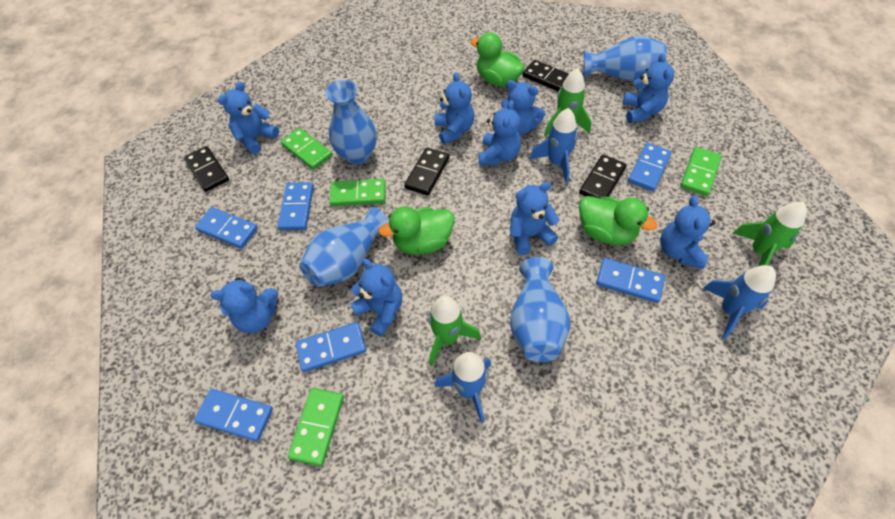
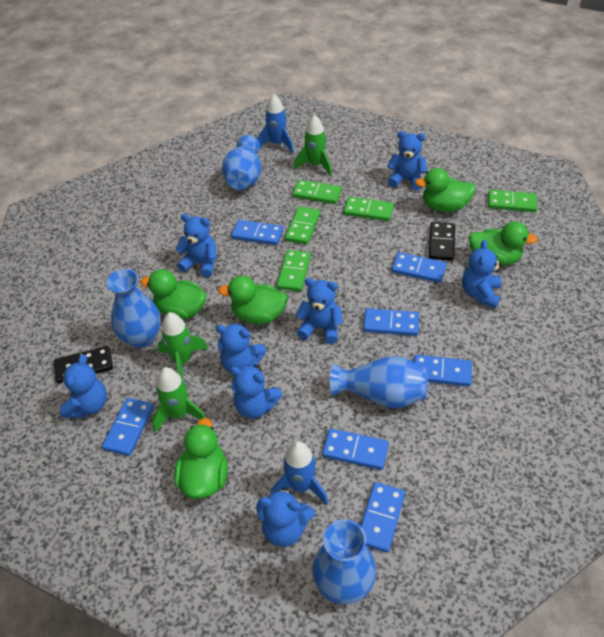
black domino: 4 -> 2
blue domino: 6 -> 7
blue rocket: 3 -> 2
blue teddy bear: 9 -> 8
green domino: 4 -> 5
green duck: 3 -> 5

